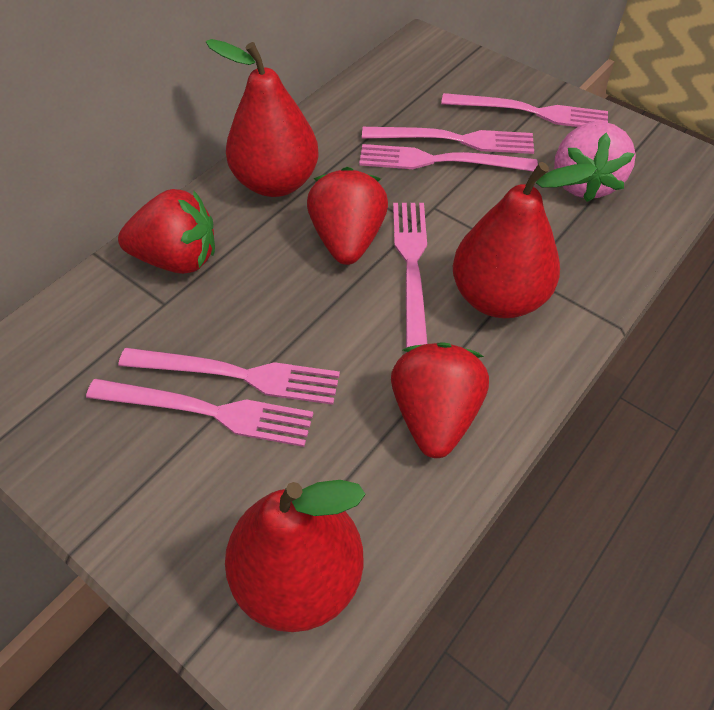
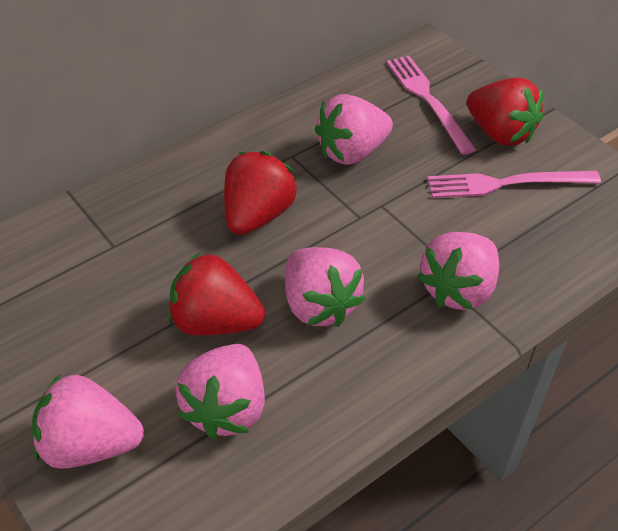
pink fork: 6 -> 2
pink strawberry: 1 -> 5
red pear: 3 -> 0

